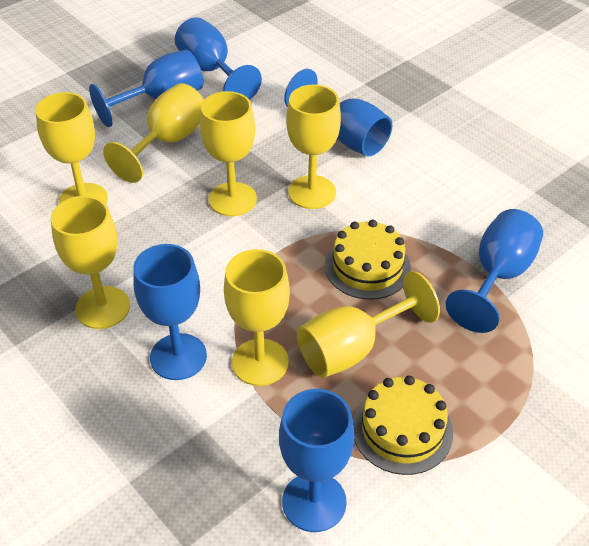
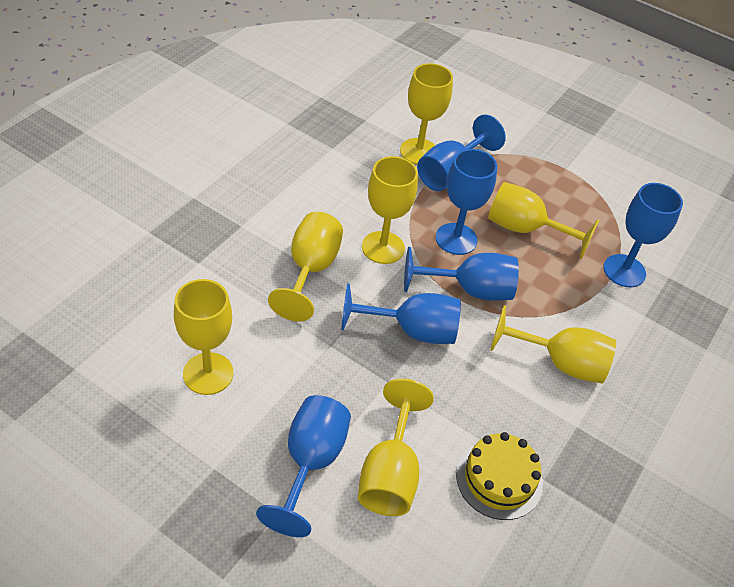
yellow cake: 2 -> 1

